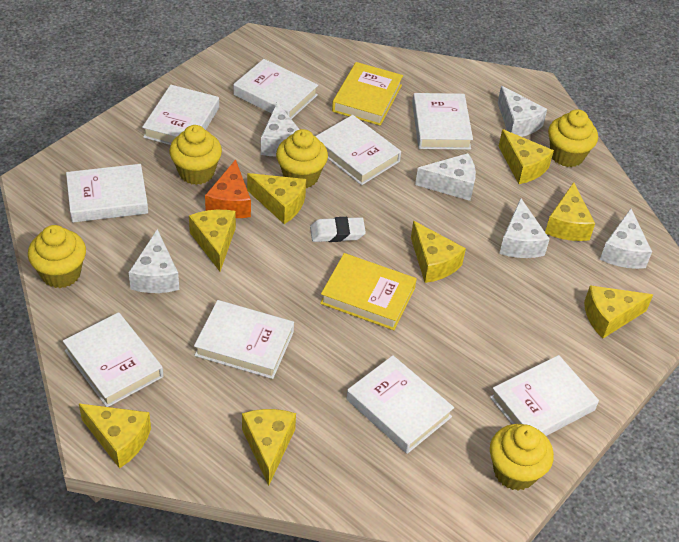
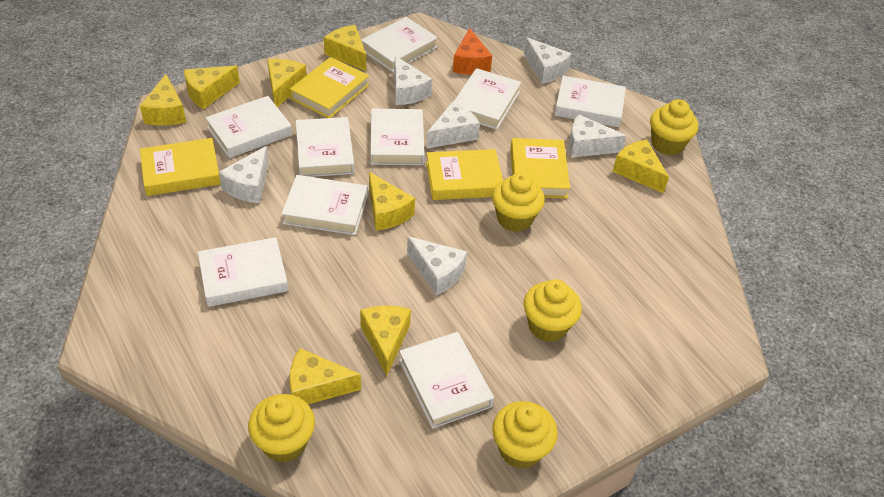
white eraser: 1 -> 0
yellow book: 2 -> 4

